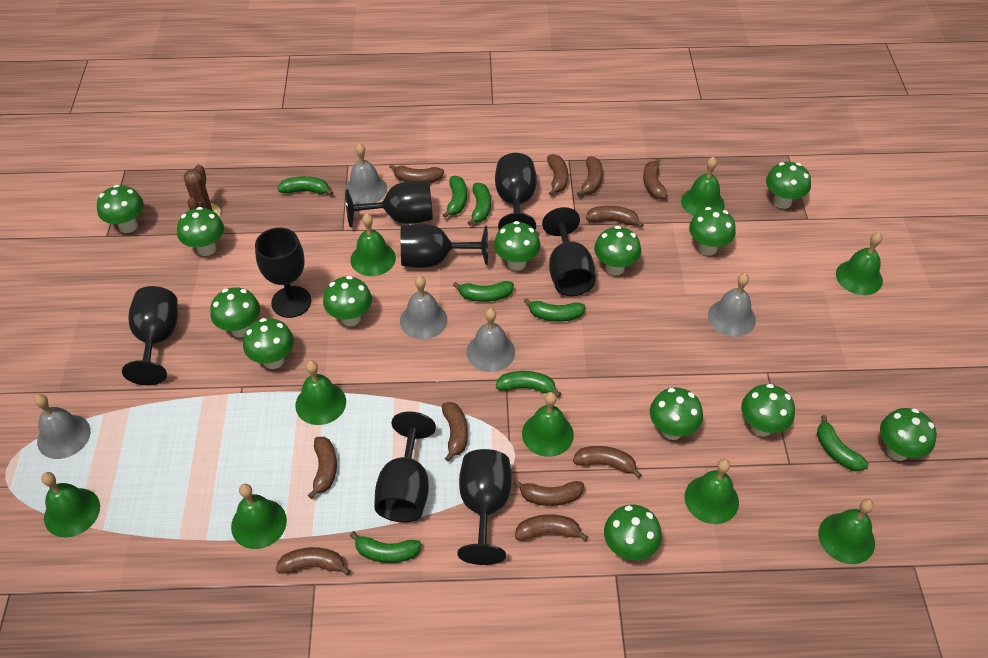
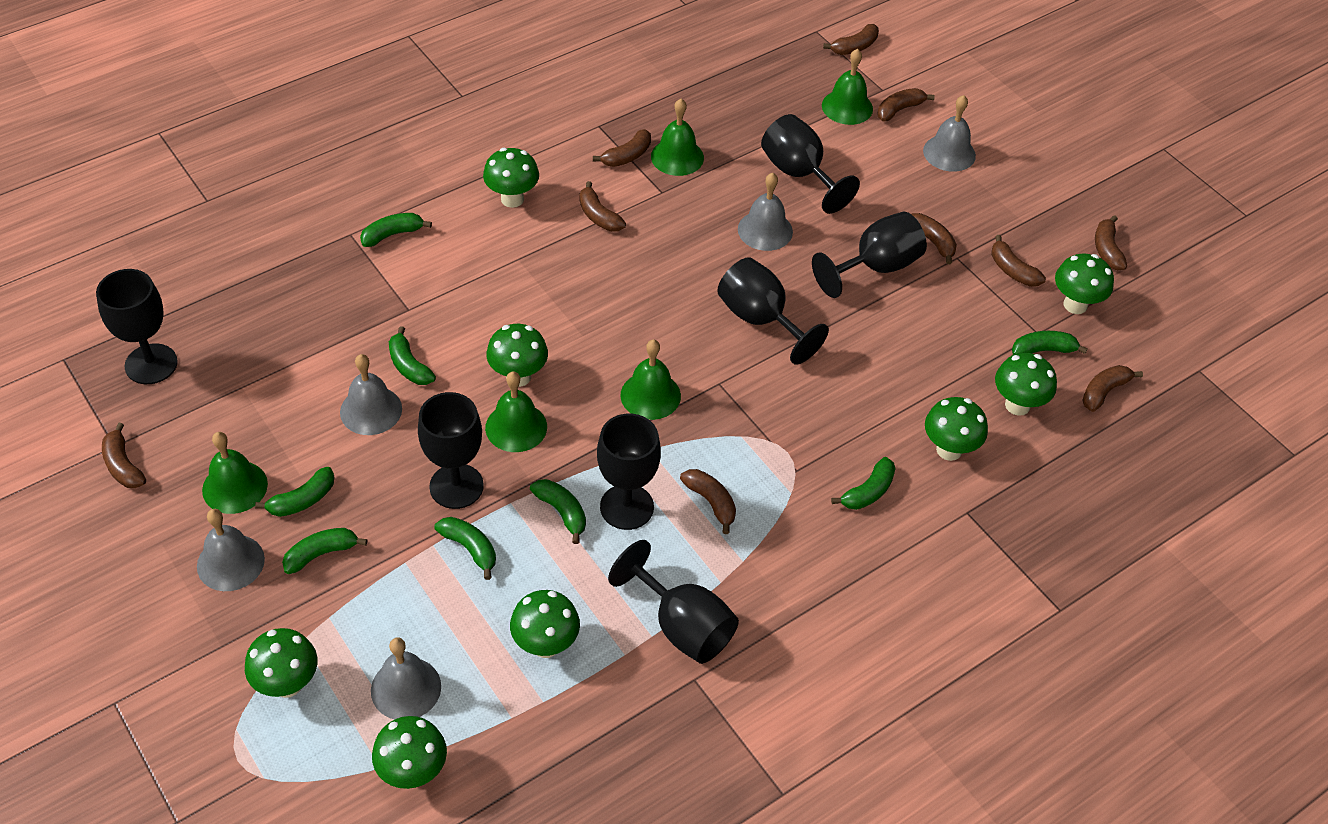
black goblet: 8 -> 7
brown banana: 11 -> 10
brown cactus: 1 -> 0
green bell: 9 -> 5
green mushroom: 13 -> 8

